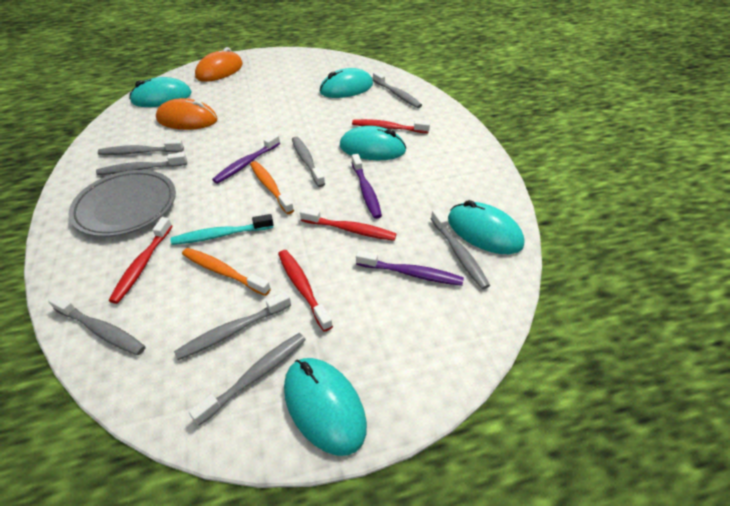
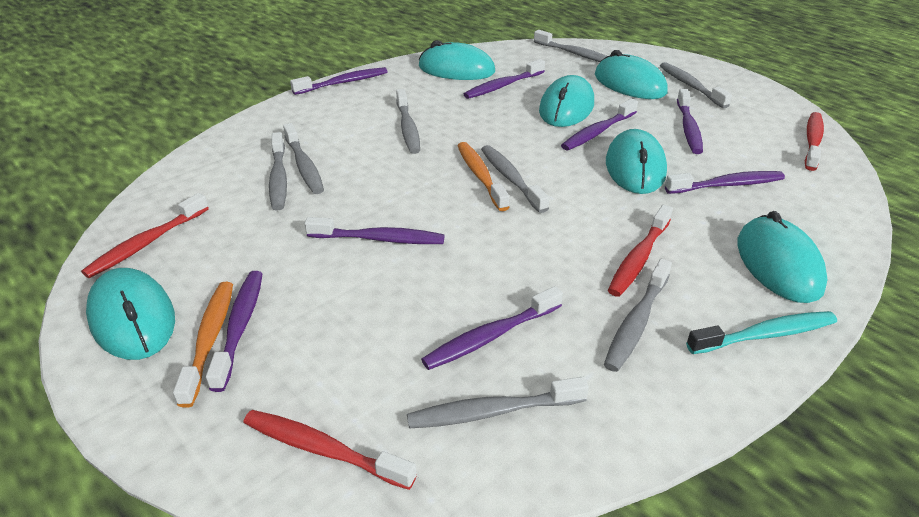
grey plate: 1 -> 0
orange mouse: 2 -> 0
purple toothbrush: 3 -> 8
turquoise mouse: 5 -> 6

